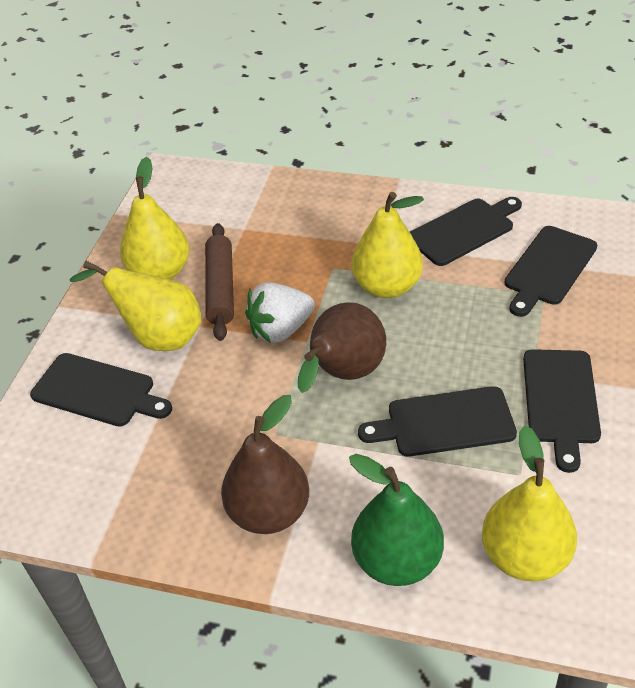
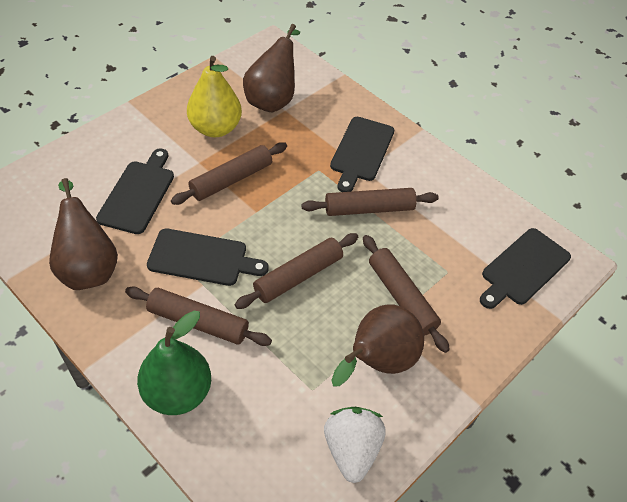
black cutting board: 5 -> 4
brown pear: 2 -> 3
brown rolling pin: 1 -> 5
yellow pear: 4 -> 1

